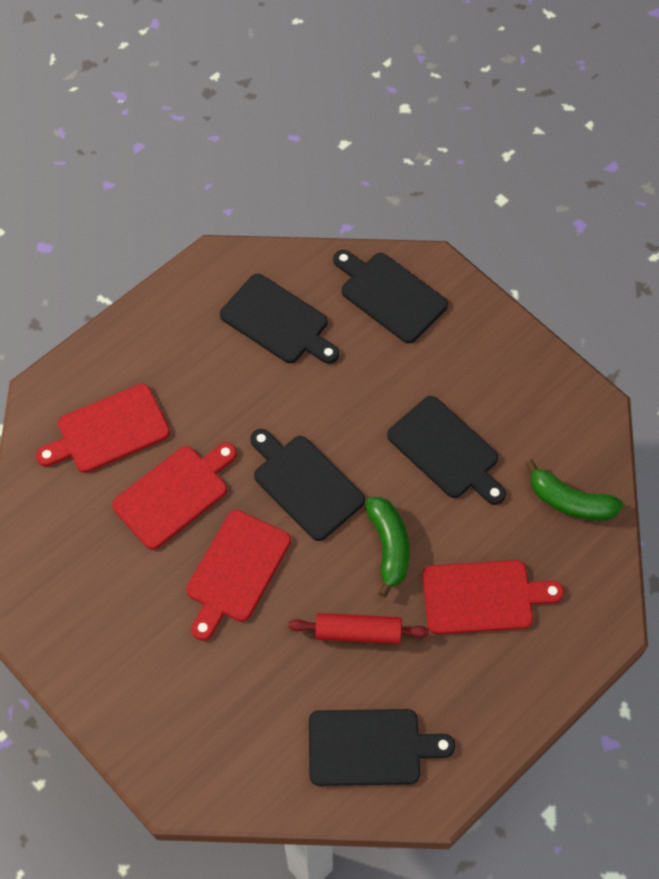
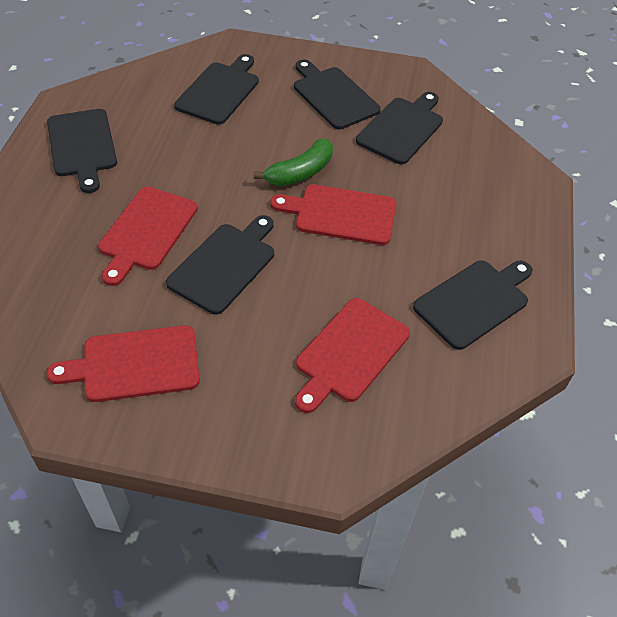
black cutting board: 5 -> 6
green banana: 2 -> 1
red rolling pin: 1 -> 0

